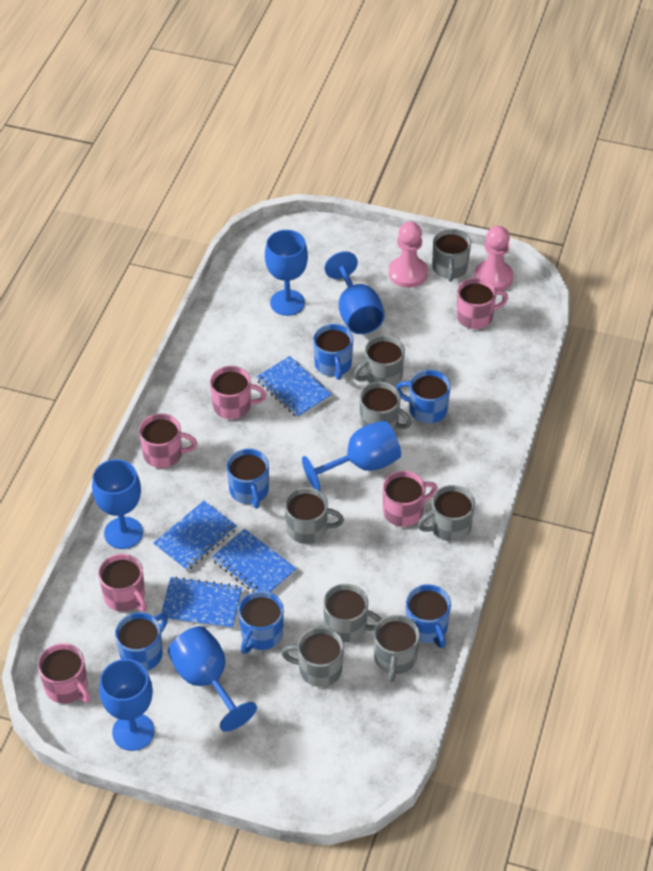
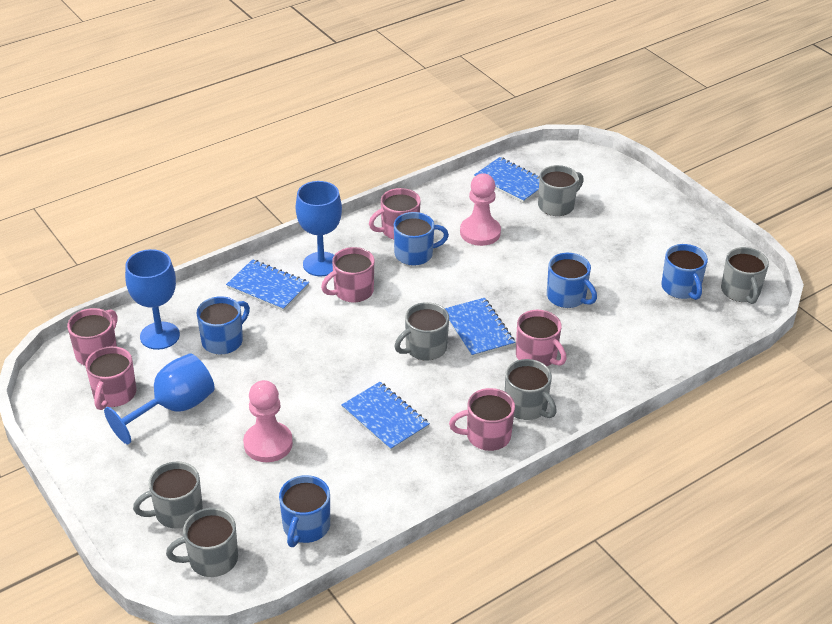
blue goblet: 6 -> 3
blue mug: 6 -> 5
grey mug: 8 -> 6

